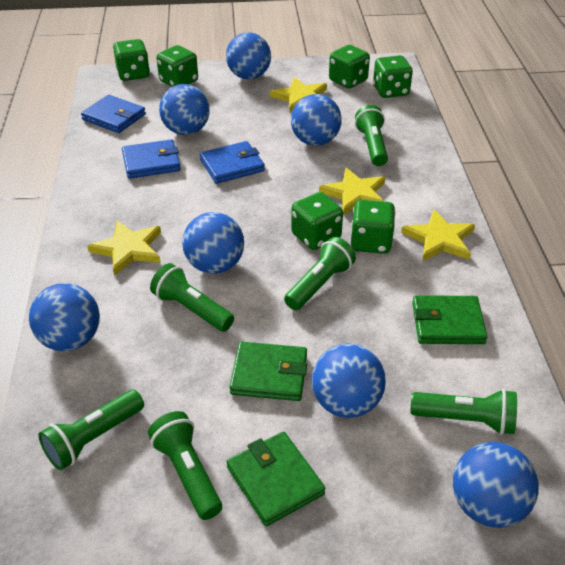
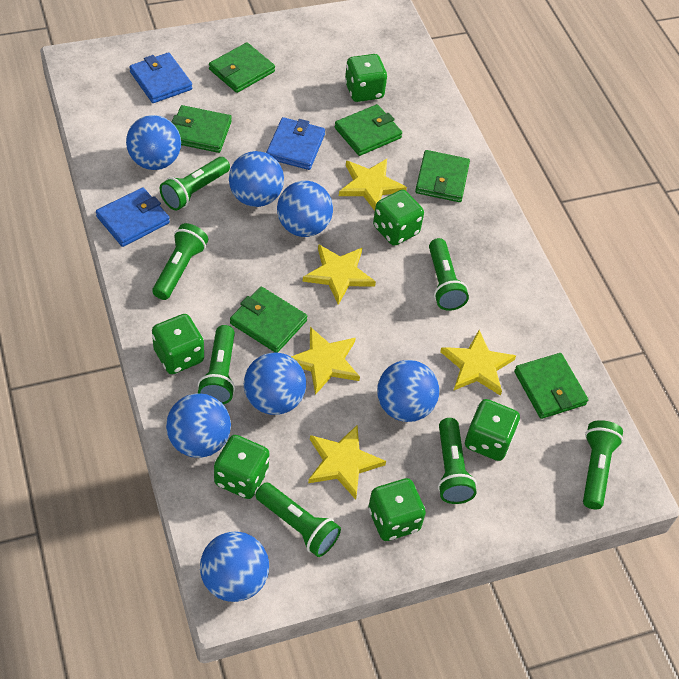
green flashlight: 6 -> 7
green wallet: 3 -> 6
yellow star: 4 -> 5

